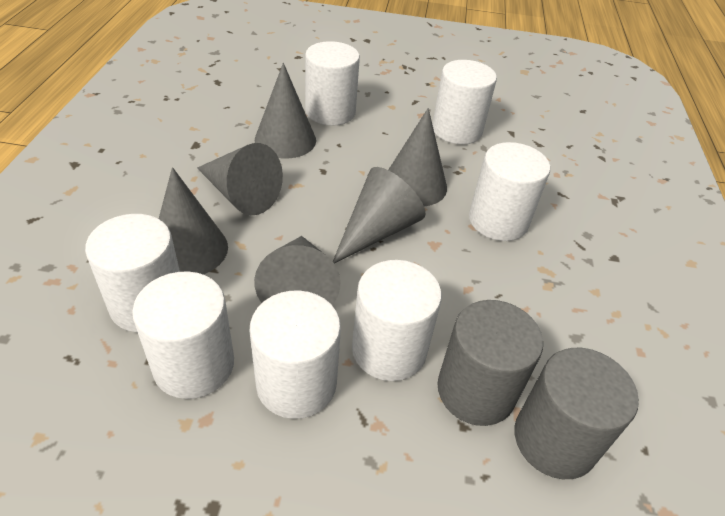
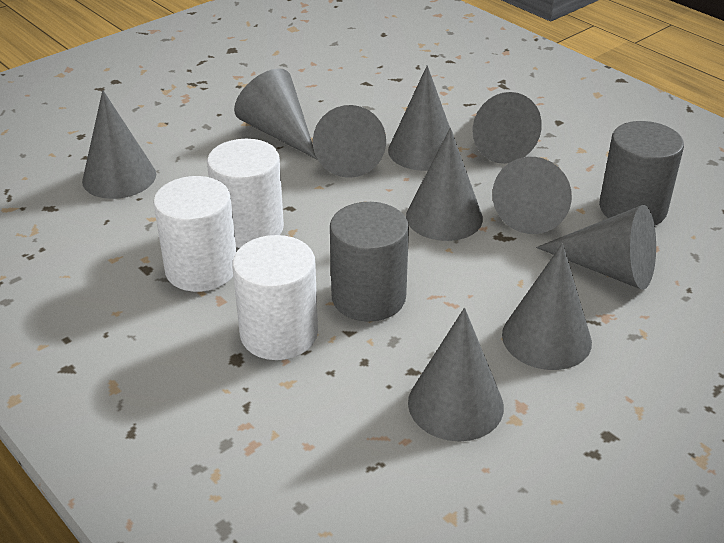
grey cone: 6 -> 10
white cylinder: 7 -> 3

